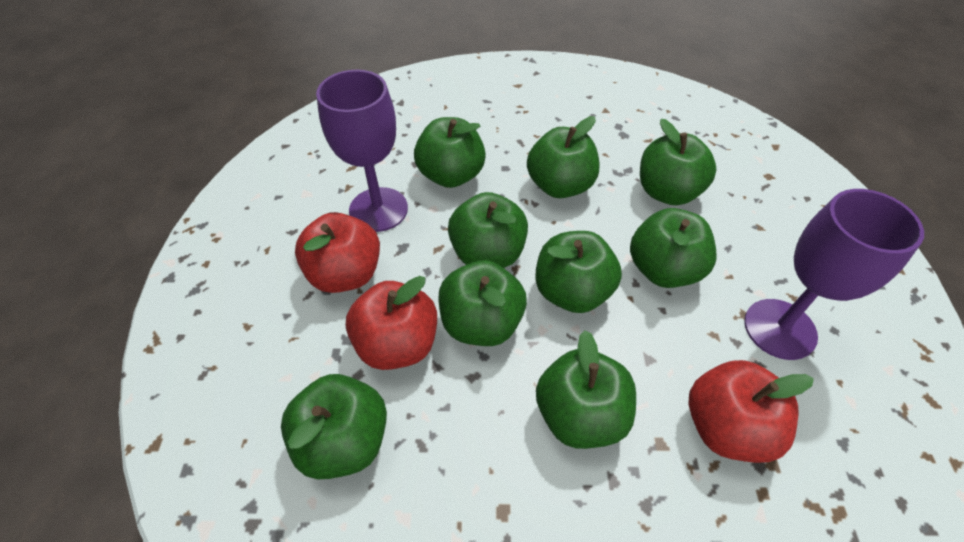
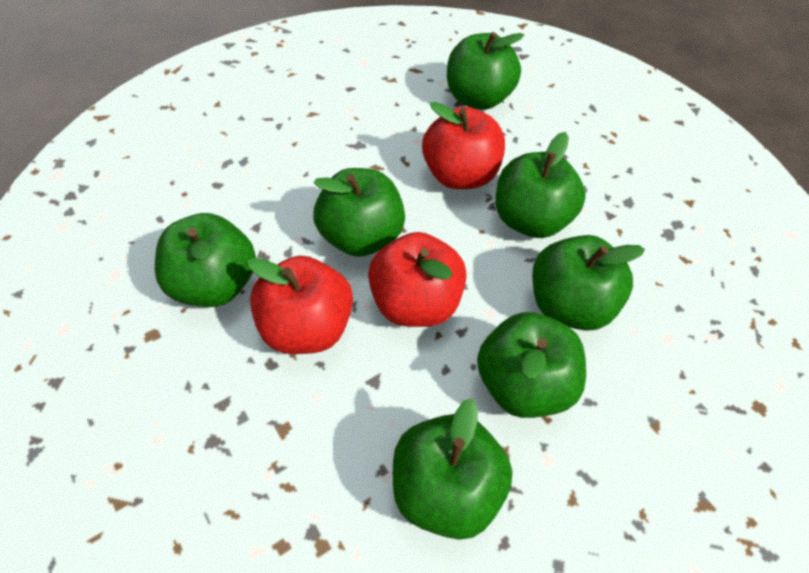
green apple: 9 -> 7
purple goblet: 2 -> 0

